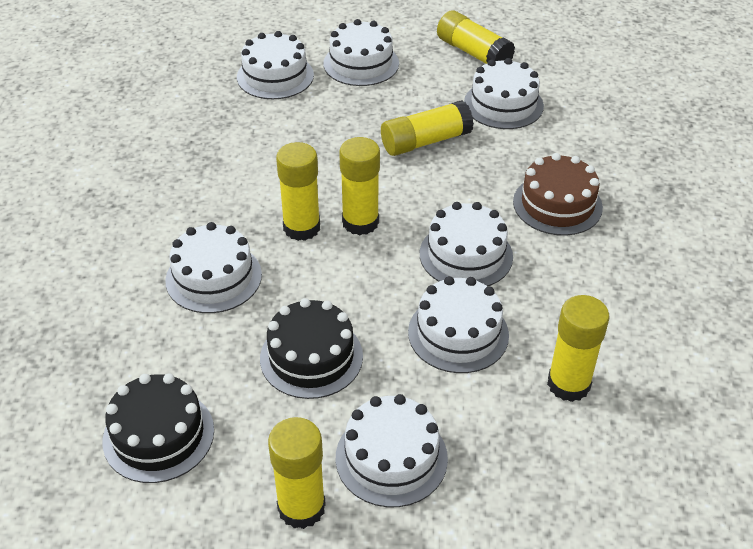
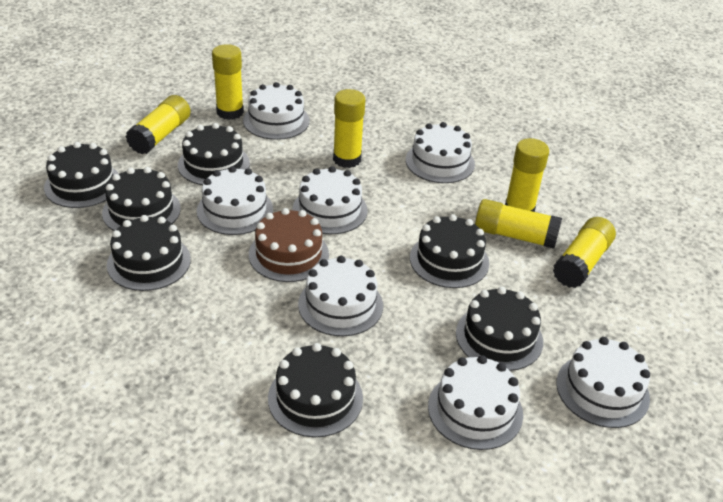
black cake: 2 -> 7

